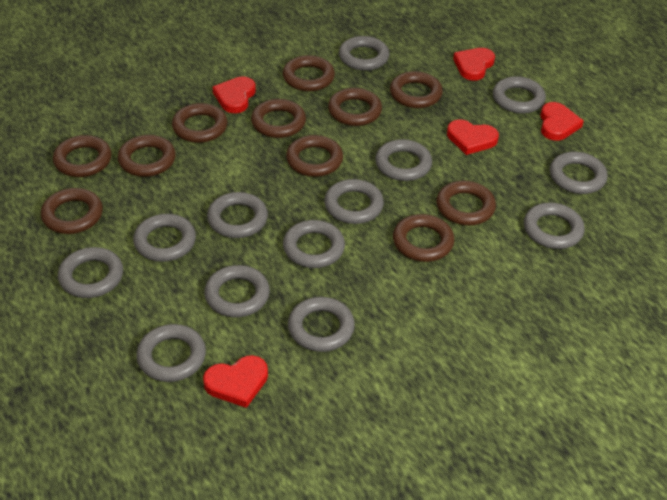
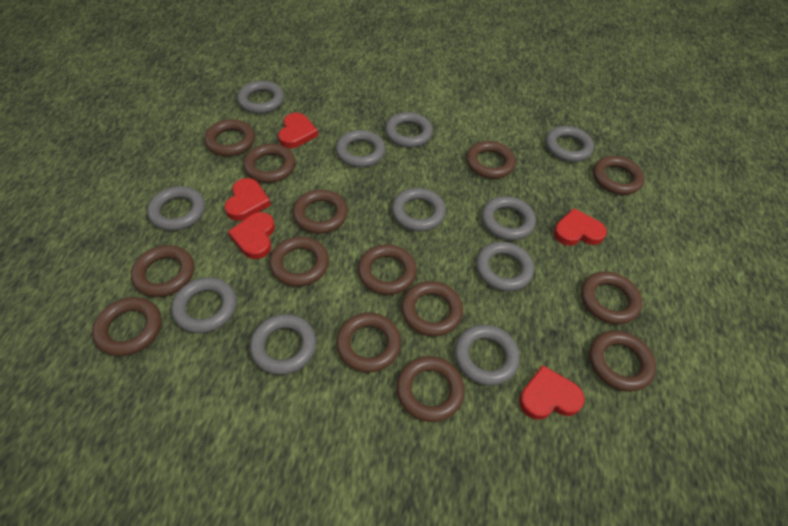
brown ring: 11 -> 14
grey ring: 13 -> 11

